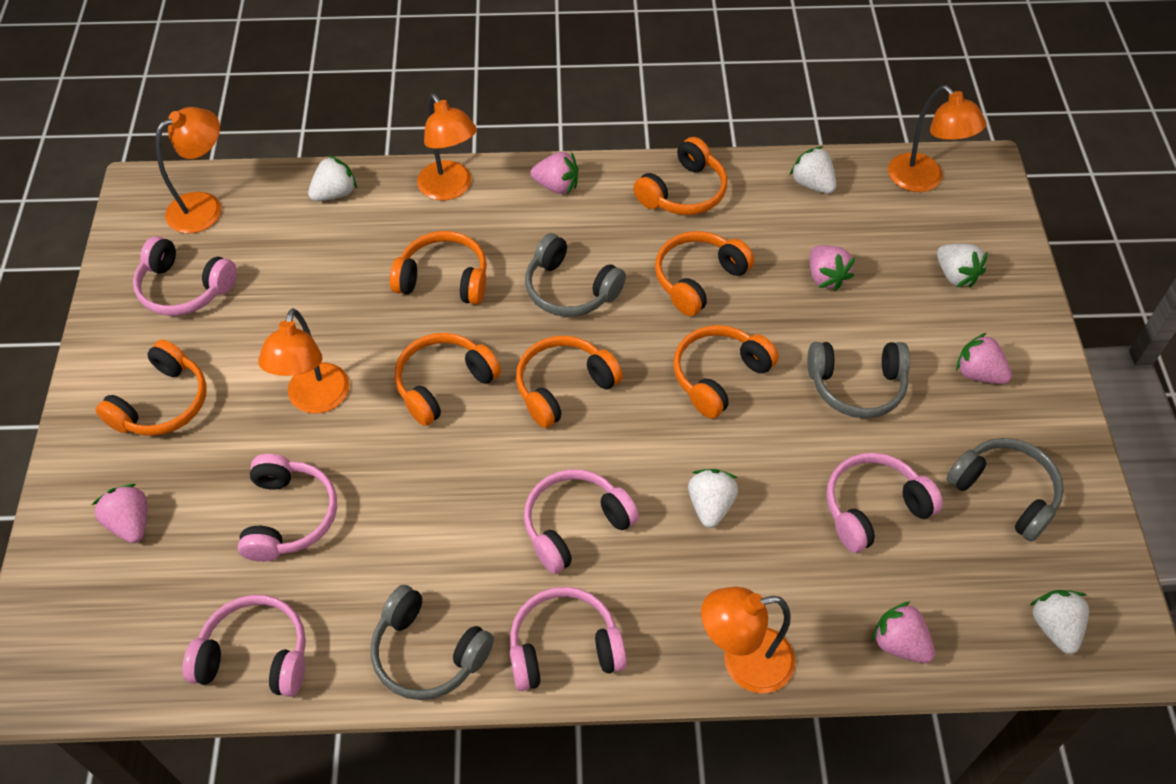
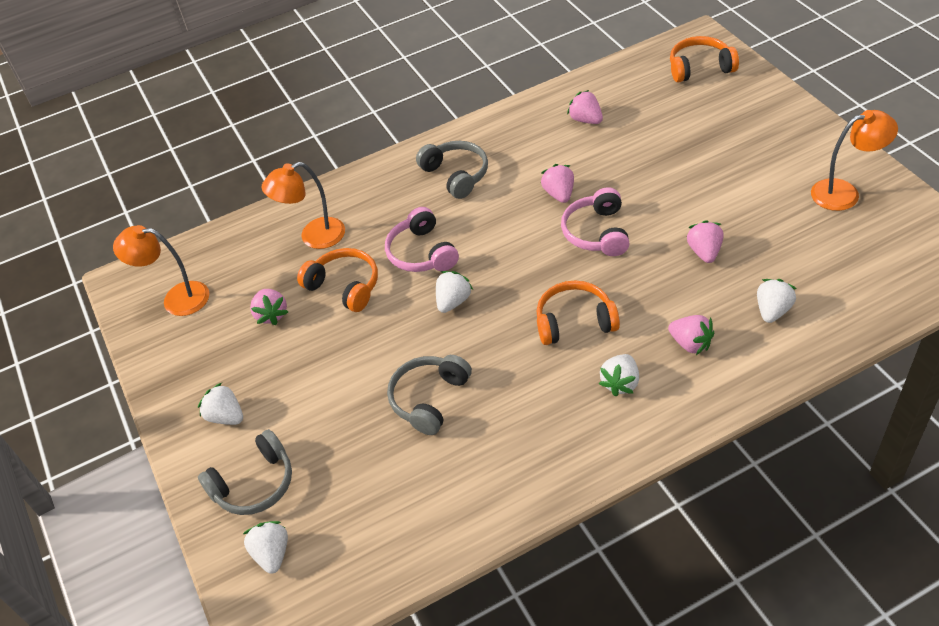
grey headphones: 4 -> 3
orange headphones: 7 -> 3
orange lamp: 5 -> 3
pink headphones: 6 -> 2

